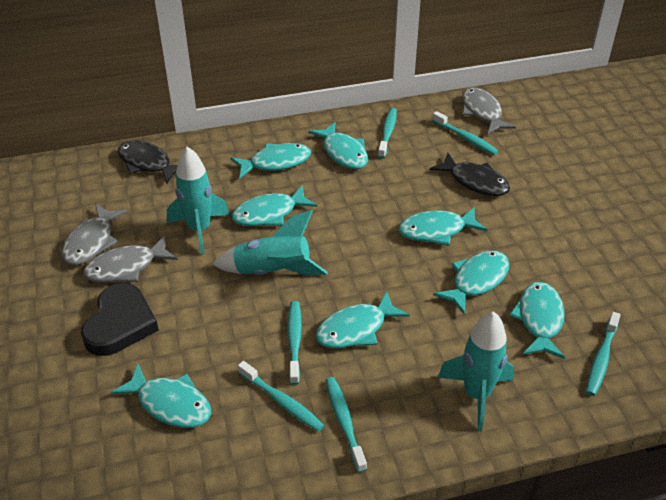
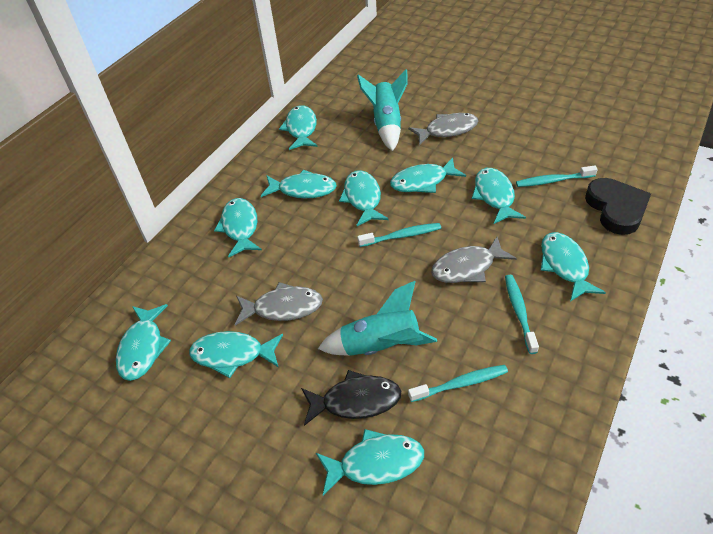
black fish: 2 -> 1
turquoise fish: 8 -> 10
turquoise rocket: 3 -> 2
turquoise toothbrush: 6 -> 4

